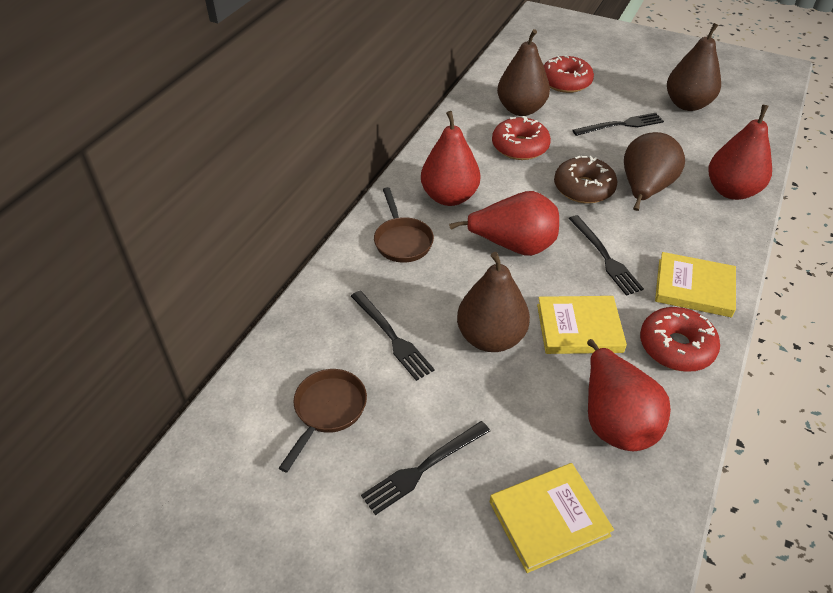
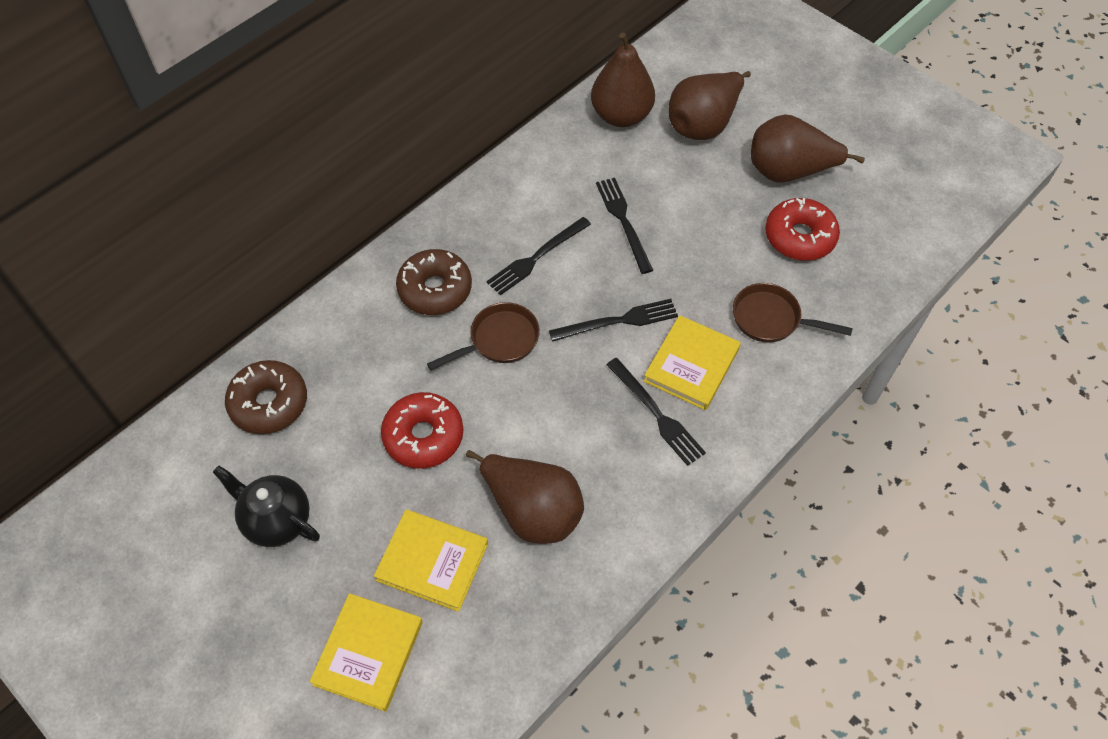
black teapot: 0 -> 1
brown donut: 1 -> 2
red donut: 3 -> 2
red pear: 4 -> 0

